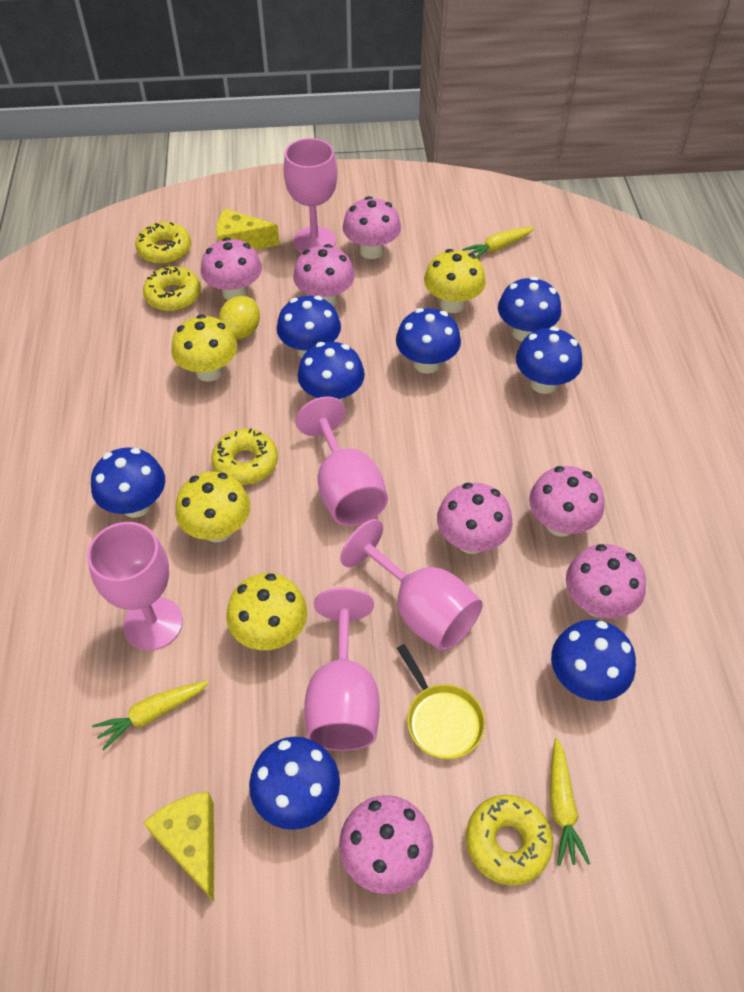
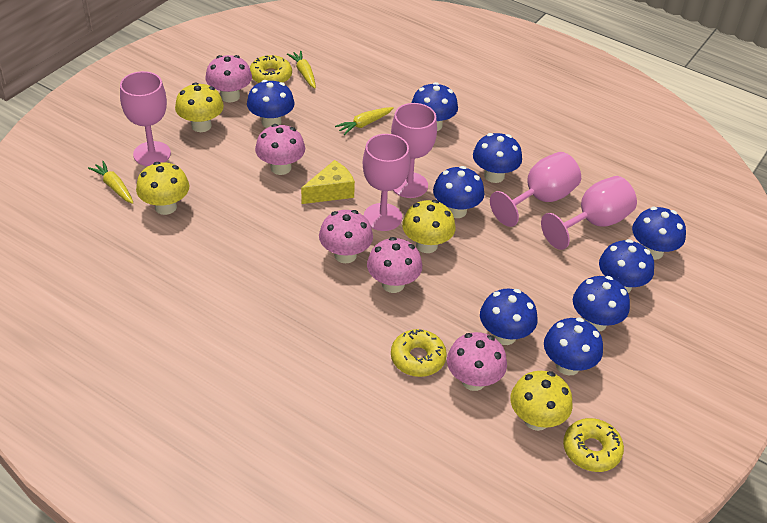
blue mushroom: 8 -> 9
pink mushroom: 7 -> 5
yellow cheese: 2 -> 1
yellow donut: 4 -> 3
yellow lemon: 1 -> 0
yellow pan: 1 -> 0

